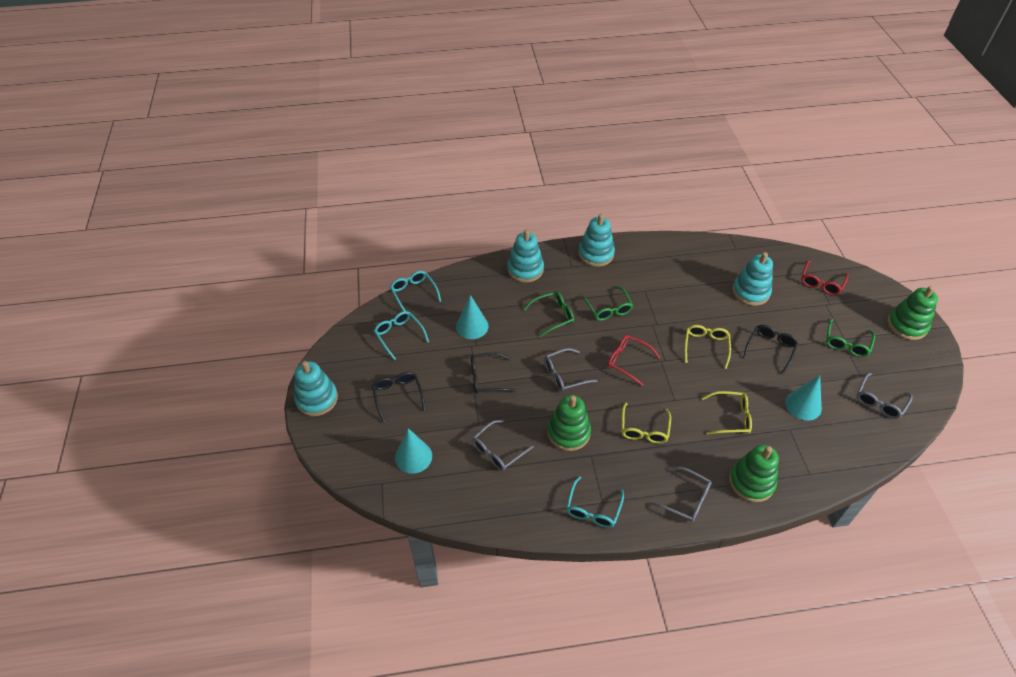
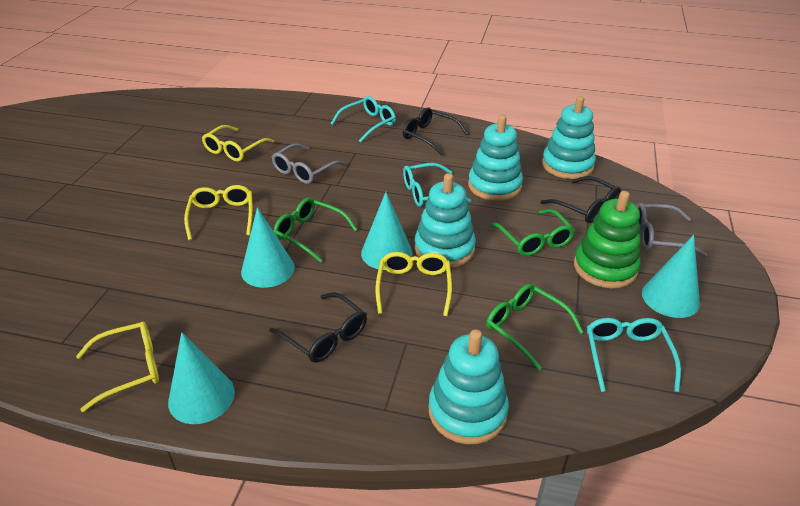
green stacking toy: 3 -> 1
grey glasses: 4 -> 2
red glasses: 2 -> 0
turquoise cone: 3 -> 4
yellow glasses: 3 -> 4

